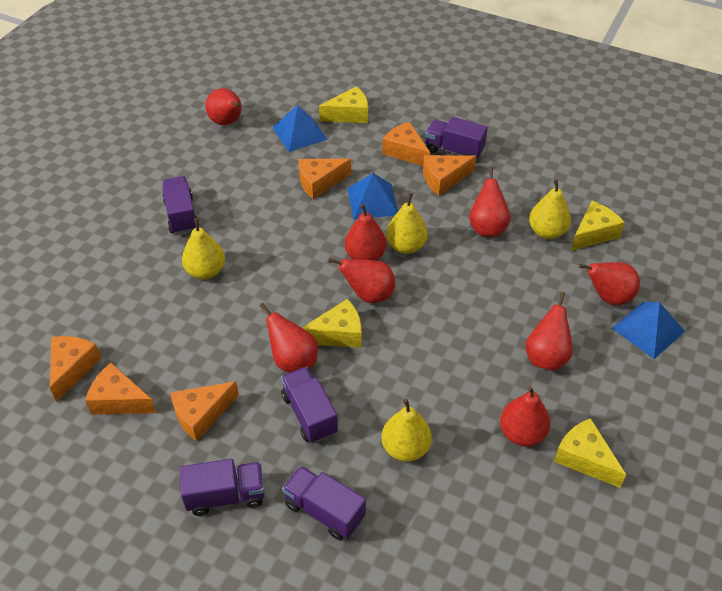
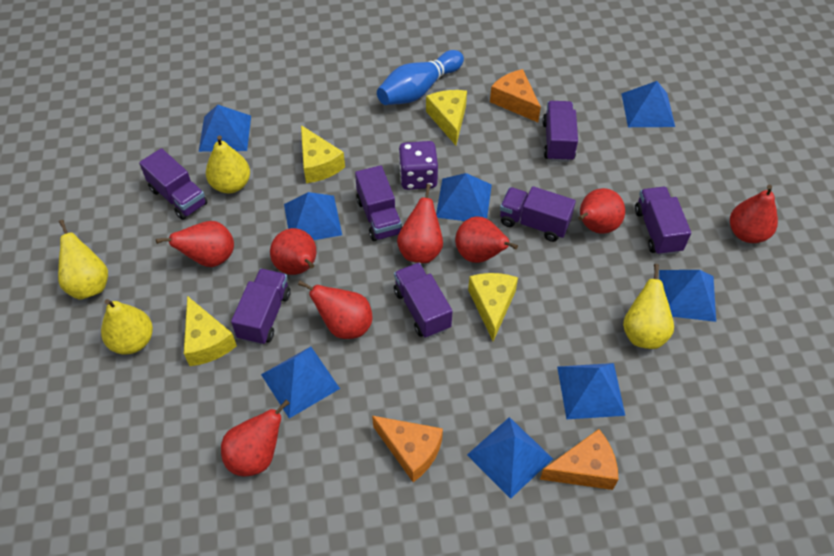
blue bowling pin: 0 -> 1
blue pyramid: 3 -> 8
orange cheese: 6 -> 3
purple dice: 0 -> 1
purple truck: 5 -> 7

